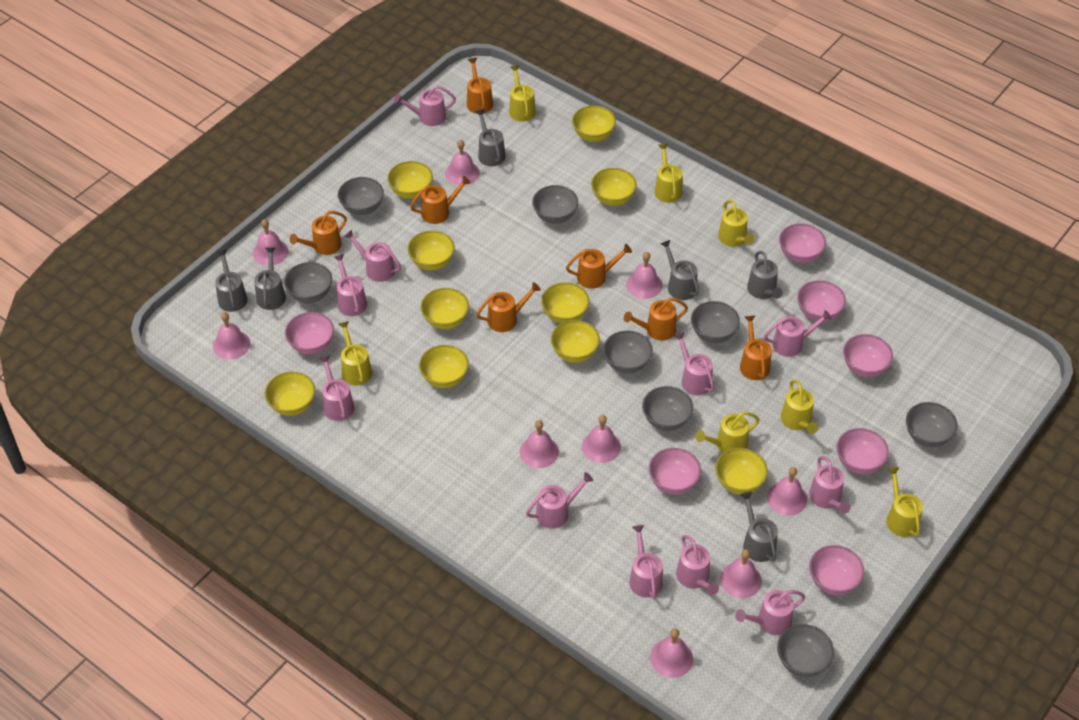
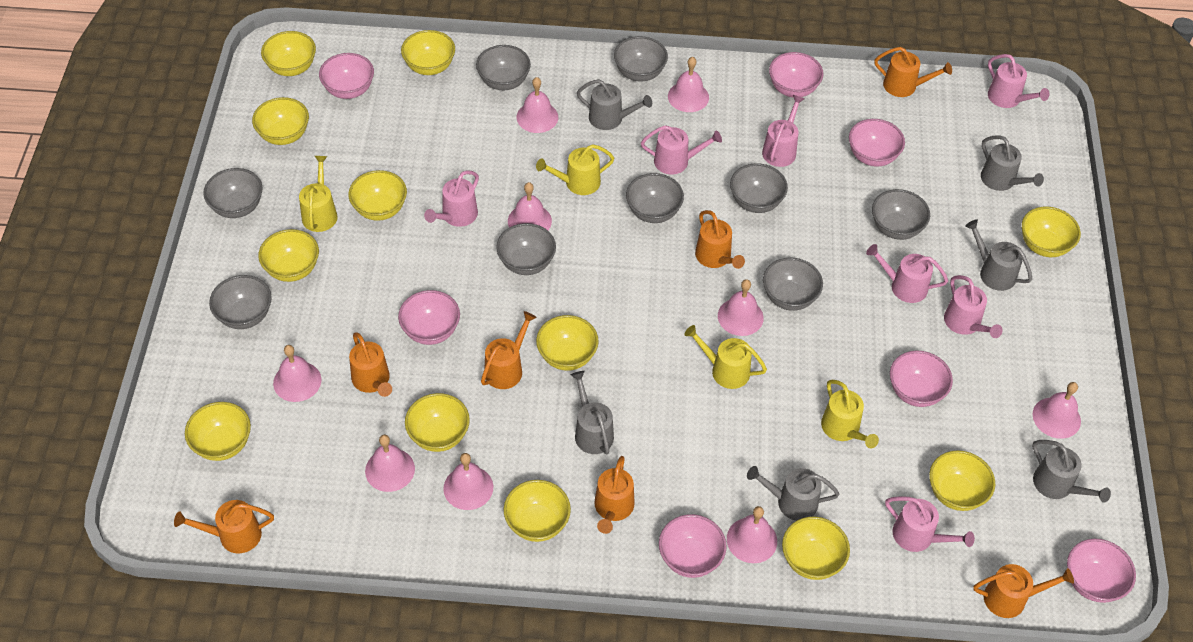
grey bowl: 8 -> 9
pink watering can: 11 -> 7
yellow bowl: 10 -> 12
yellow watering can: 7 -> 4

